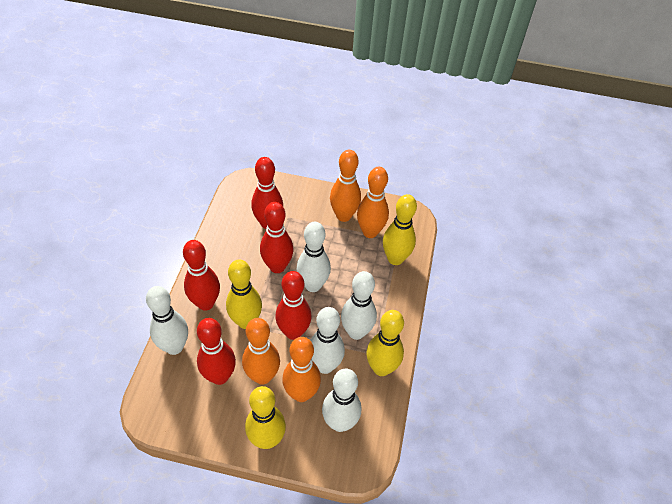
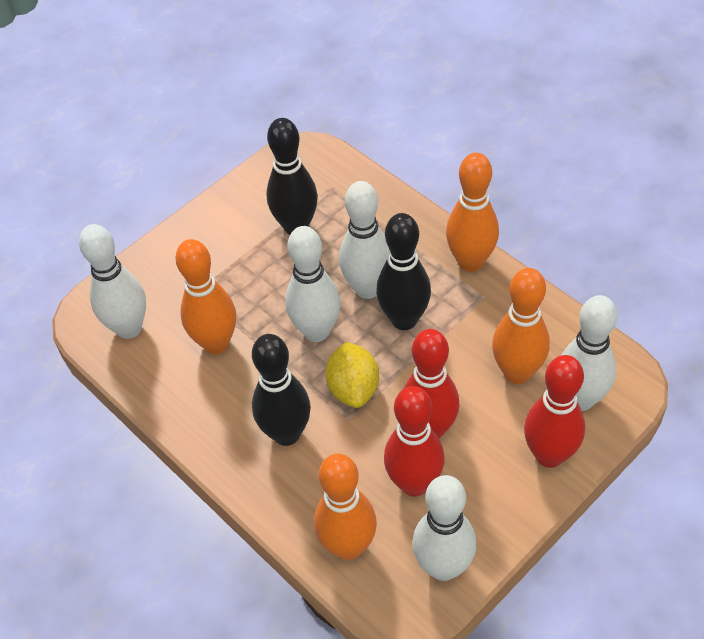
black bowling pin: 0 -> 3
red bowling pin: 5 -> 3
yellow bowling pin: 4 -> 0
yellow lemon: 0 -> 1

